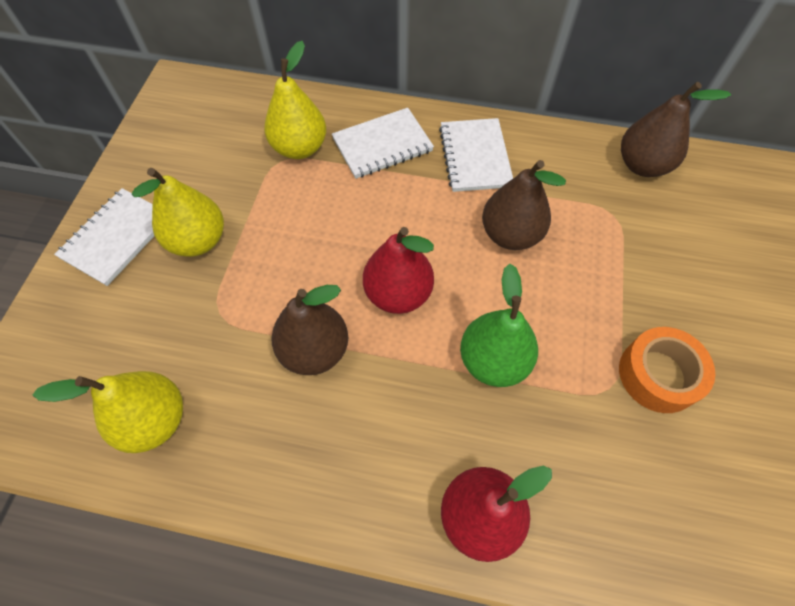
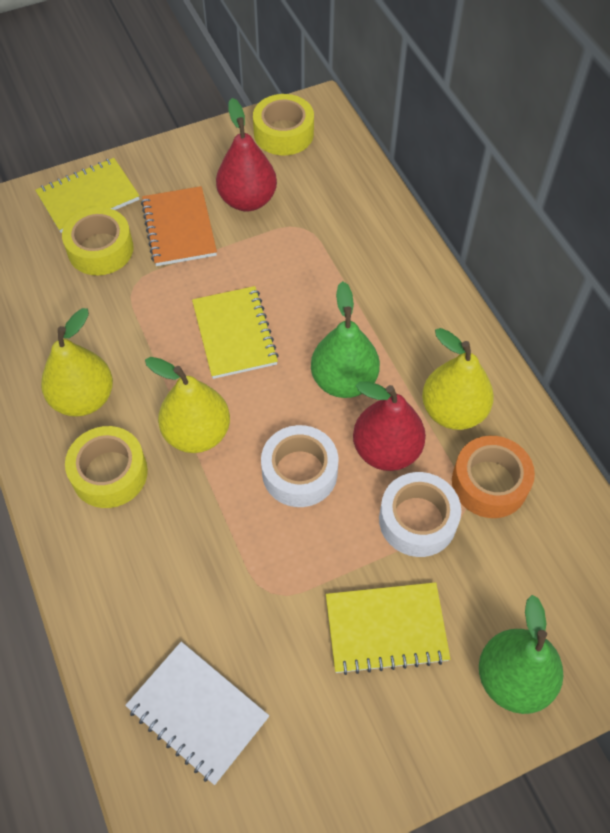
brown pear: 3 -> 0
green pear: 1 -> 2
orange notebook: 0 -> 1
white notebook: 3 -> 1
white tape: 0 -> 2
yellow notebook: 0 -> 3
yellow tape: 0 -> 3

